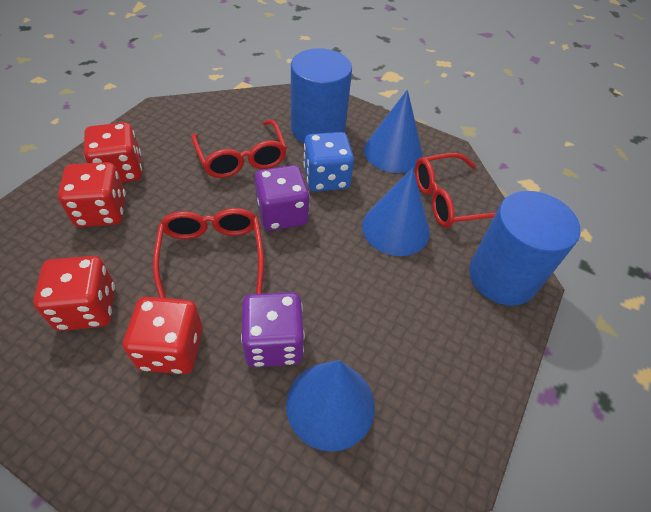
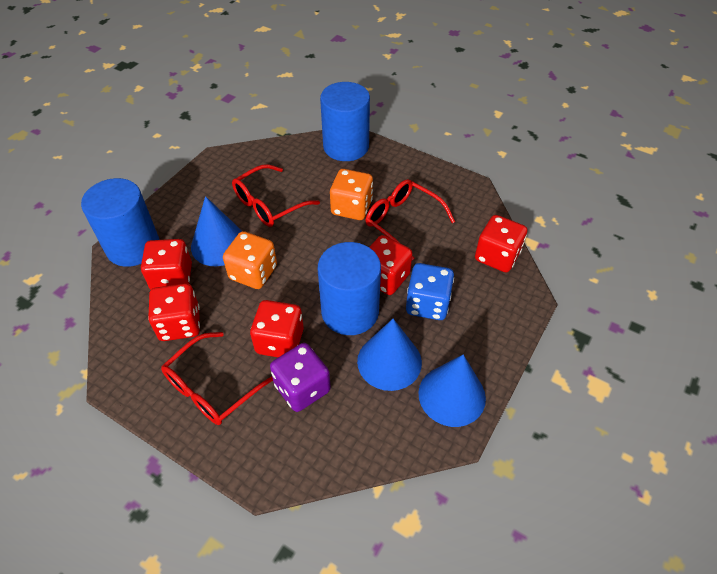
blue cylinder: 2 -> 3
orange dice: 0 -> 2
purple dice: 2 -> 1
red dice: 4 -> 5

